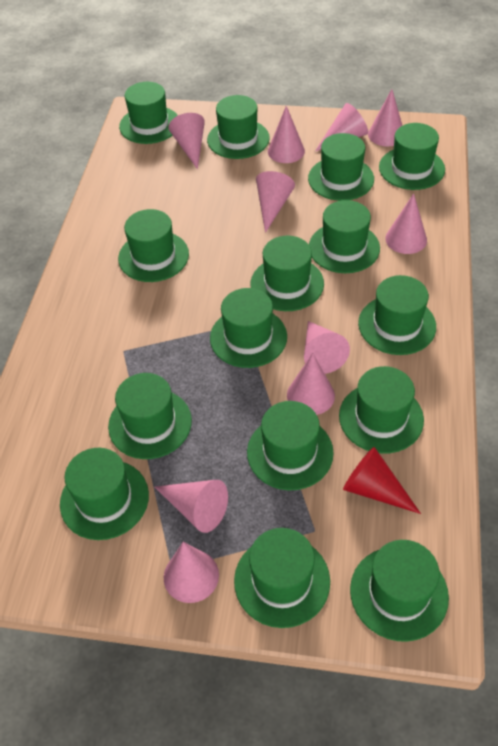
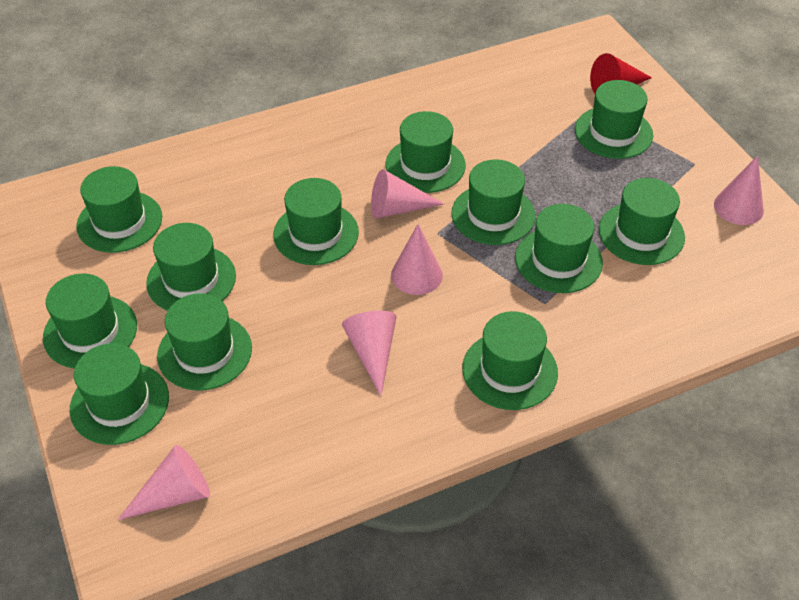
green hat: 15 -> 12
pink cone: 10 -> 5

